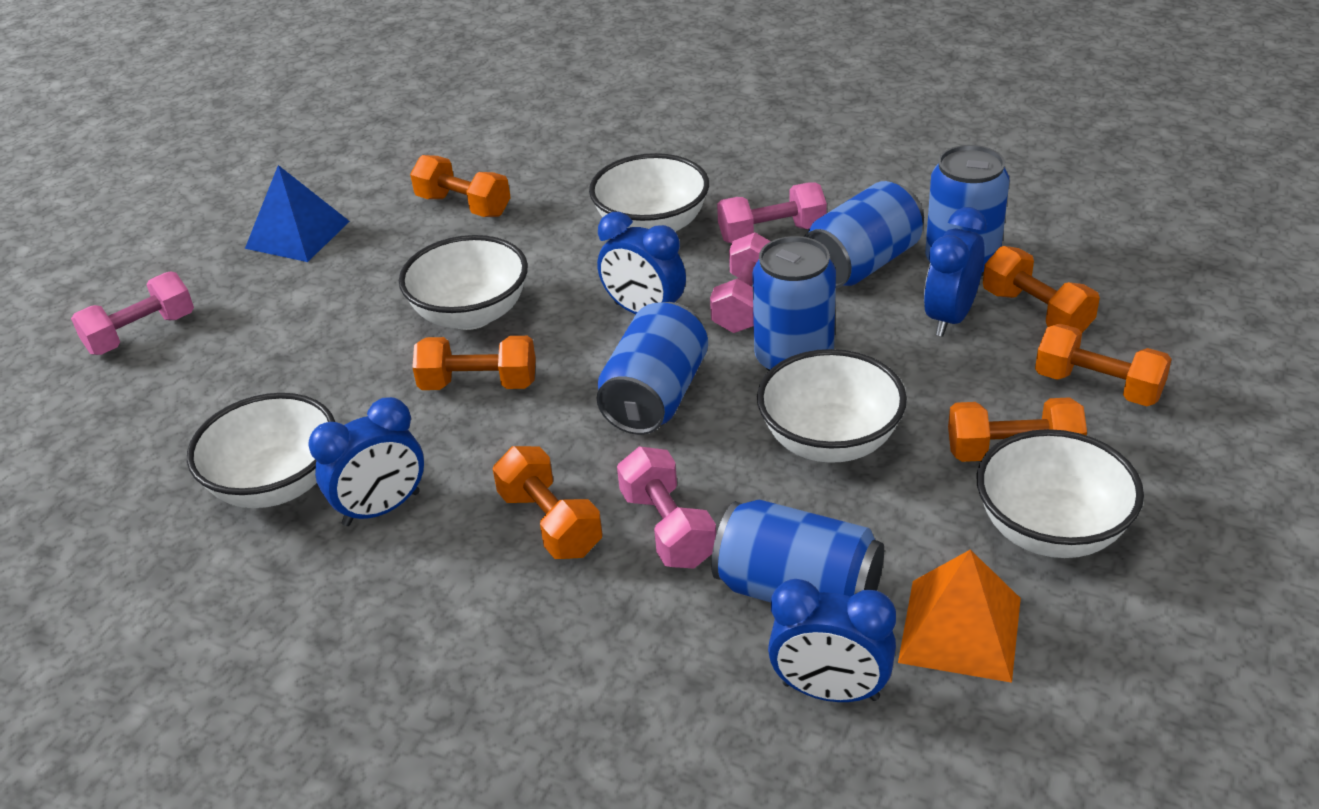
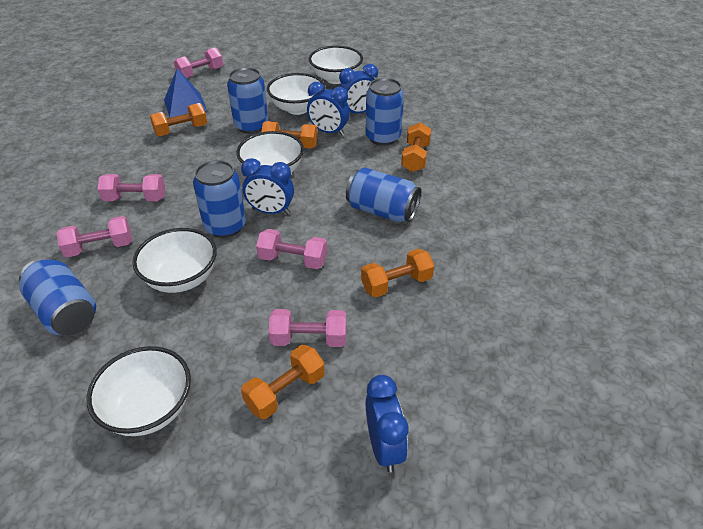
orange dumbbell: 6 -> 5
orange pyramid: 1 -> 0
pink dumbbell: 4 -> 5

